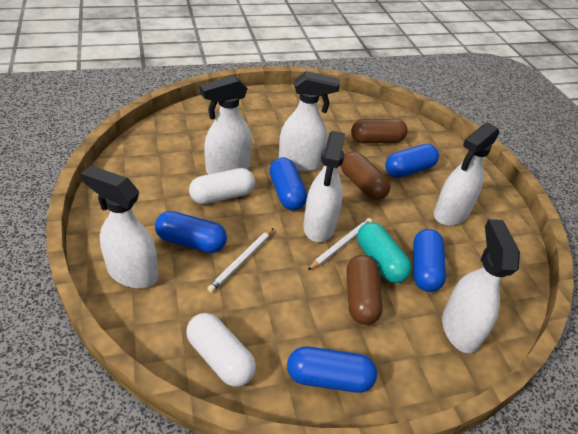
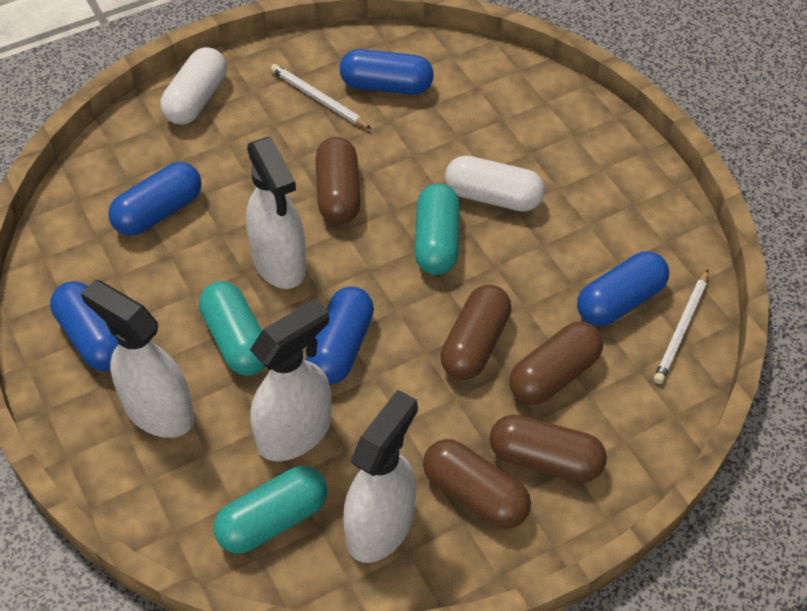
brown capsule: 3 -> 5
turquoise capsule: 1 -> 3
white spray bottle: 6 -> 4

